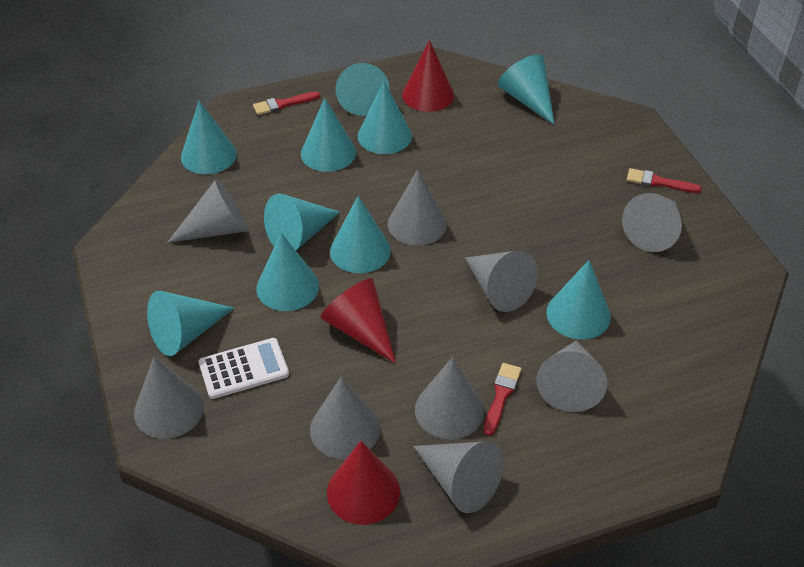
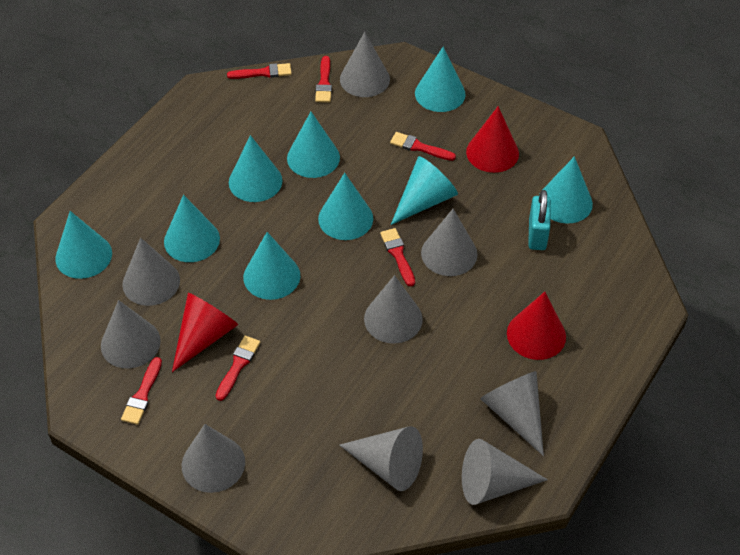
red brush: 3 -> 6
turquoise cone: 10 -> 9
turquoise padlock: 0 -> 1
white calculator: 1 -> 0

